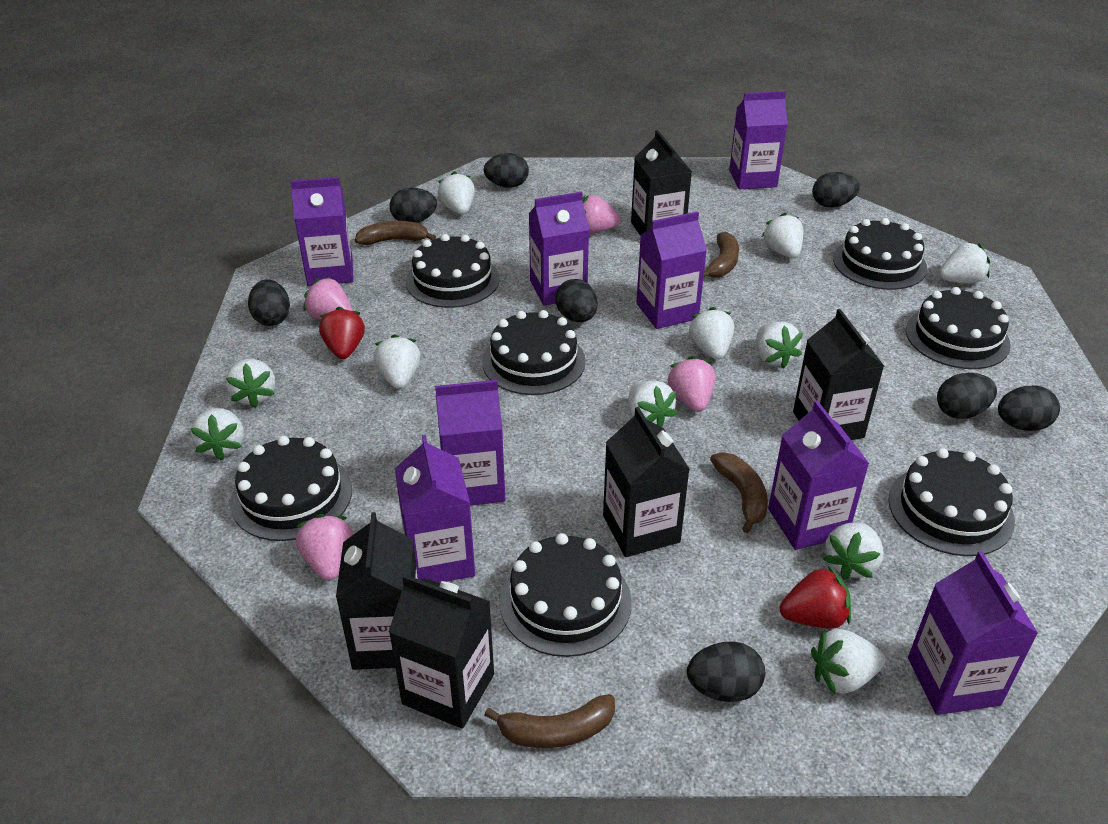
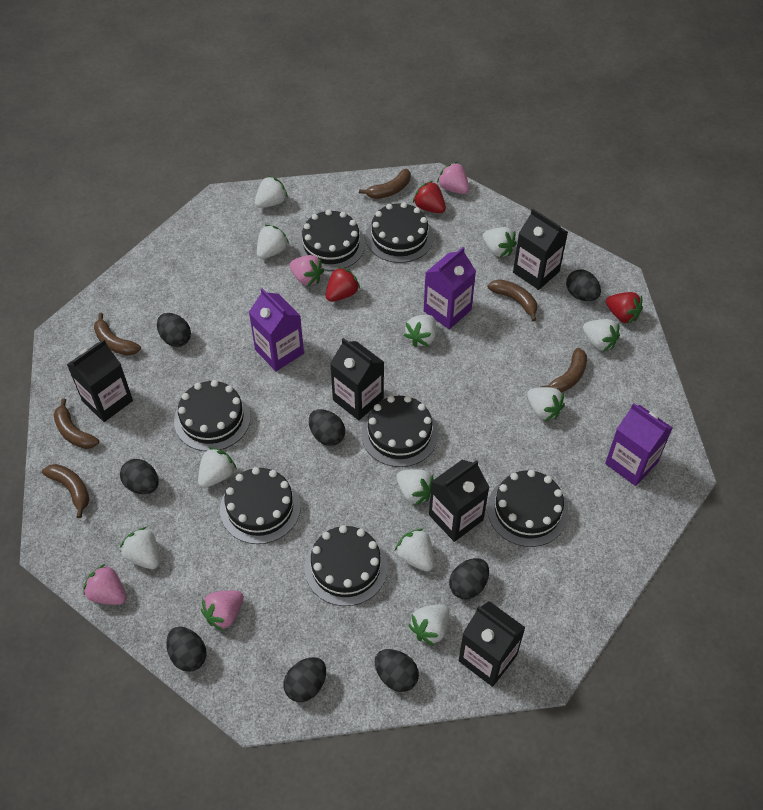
brown banana: 4 -> 6
purple carton: 8 -> 3
red strawberry: 2 -> 3

